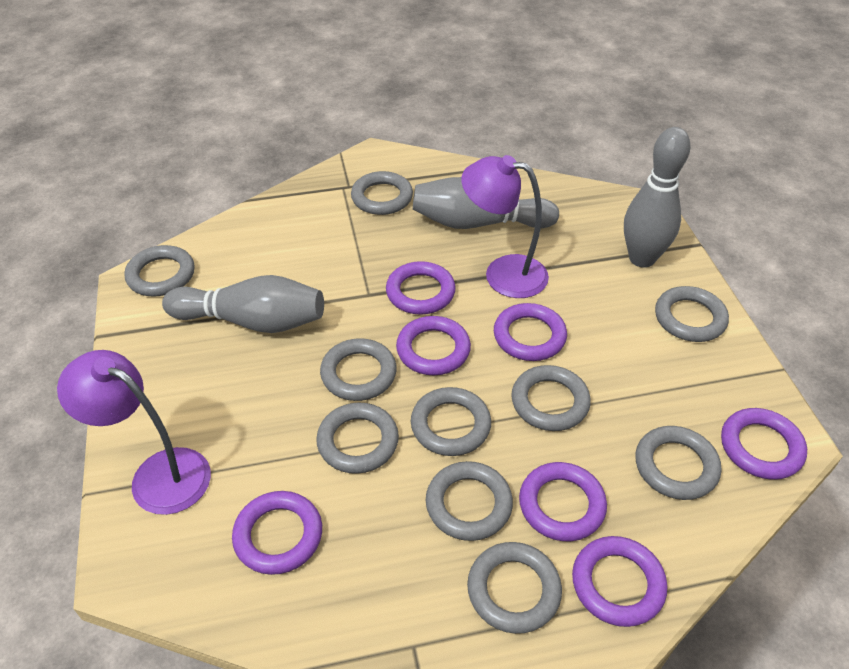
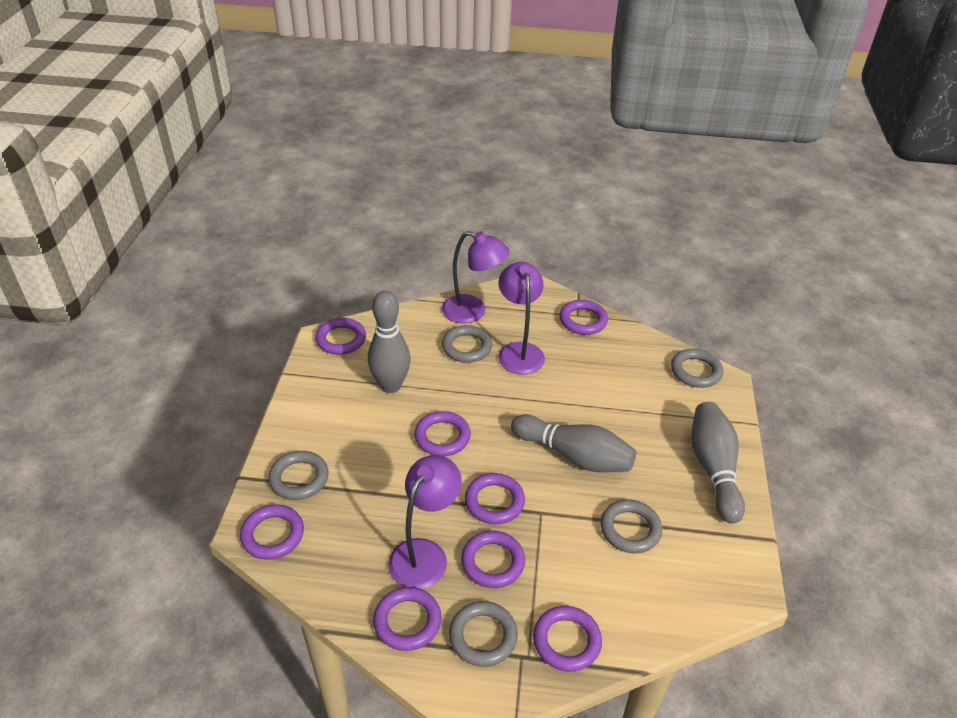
grey ring: 10 -> 5
purple lamp: 2 -> 3
purple ring: 7 -> 8

